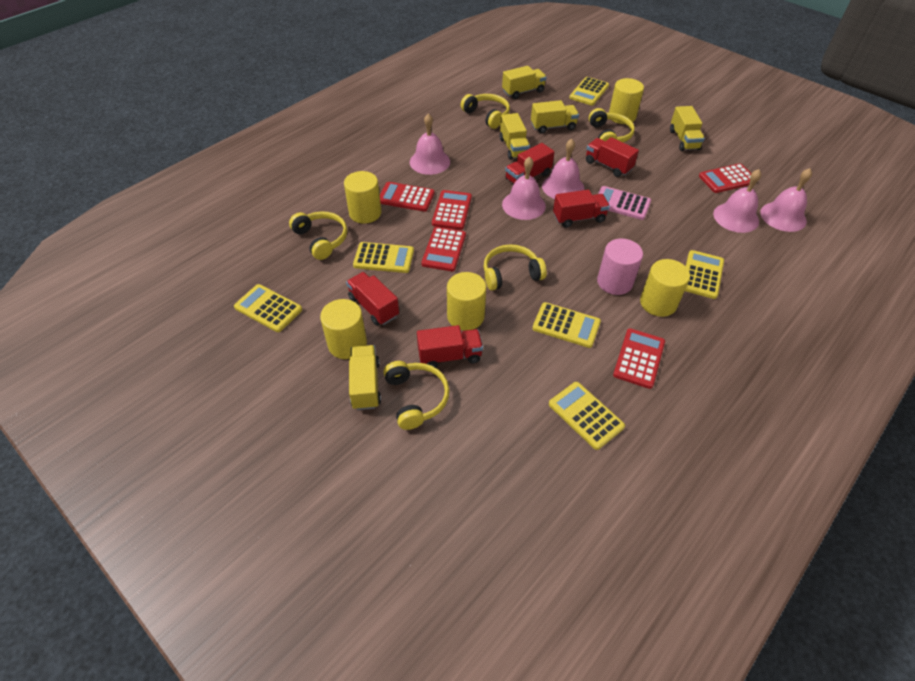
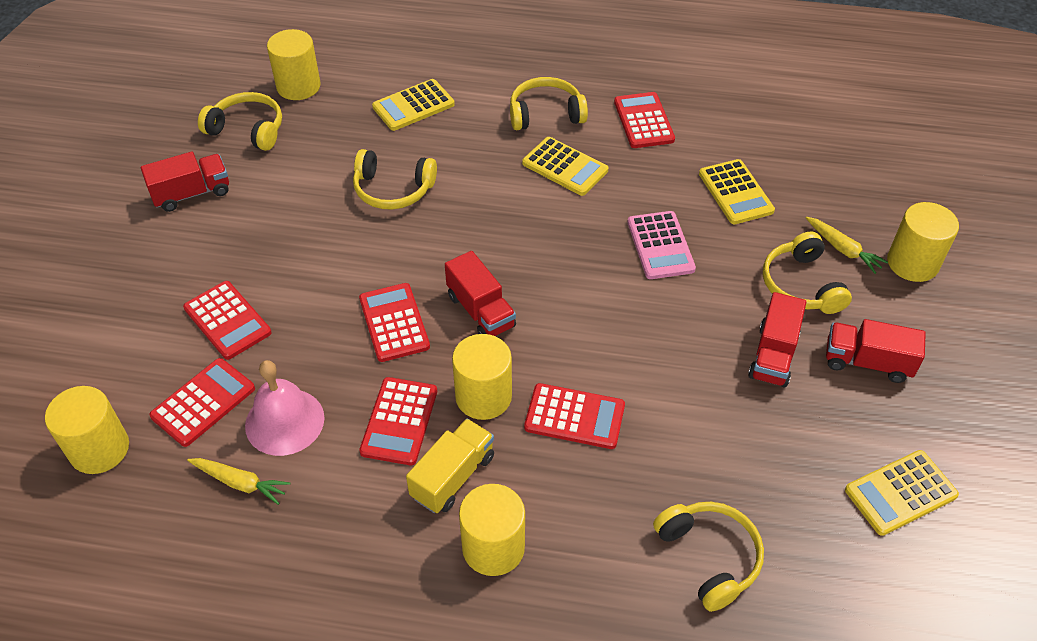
pink bell: 5 -> 1
pink cylinder: 1 -> 0
red calculator: 5 -> 6
red truck: 5 -> 4
yellow calculator: 6 -> 4
yellow carrot: 0 -> 2
yellow truck: 5 -> 1

